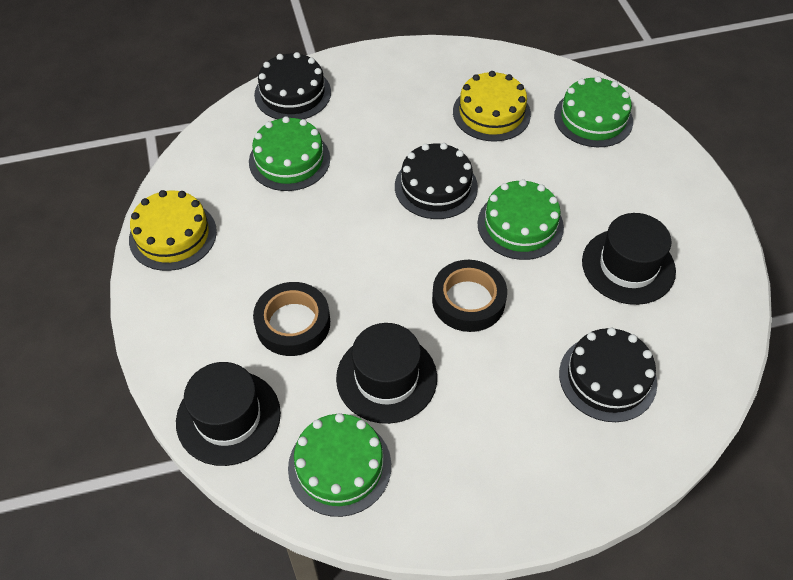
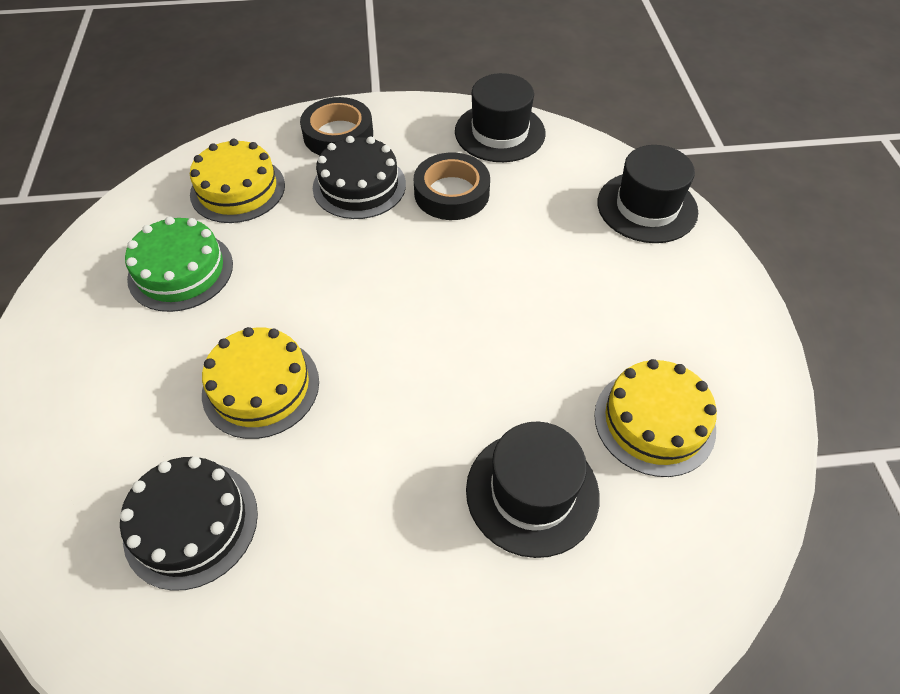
black cake: 3 -> 2
green cake: 4 -> 1
yellow cake: 2 -> 3

